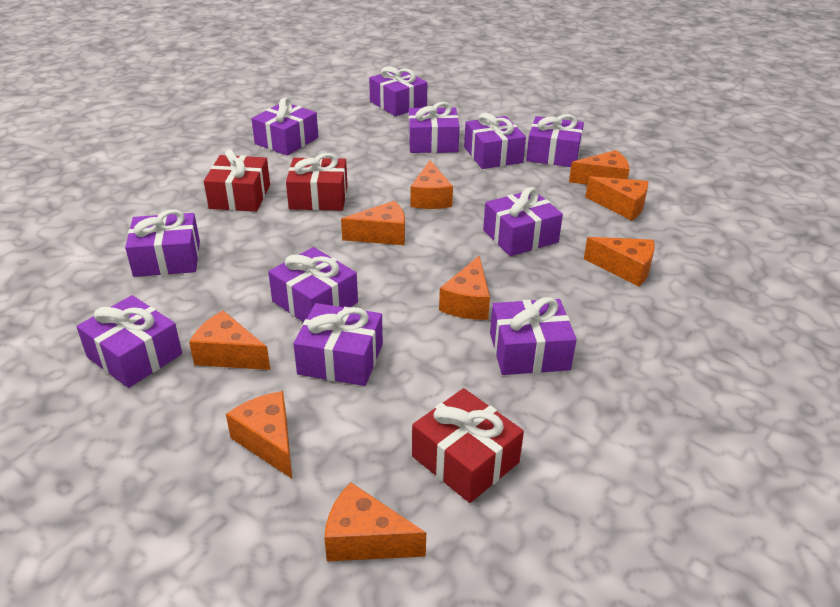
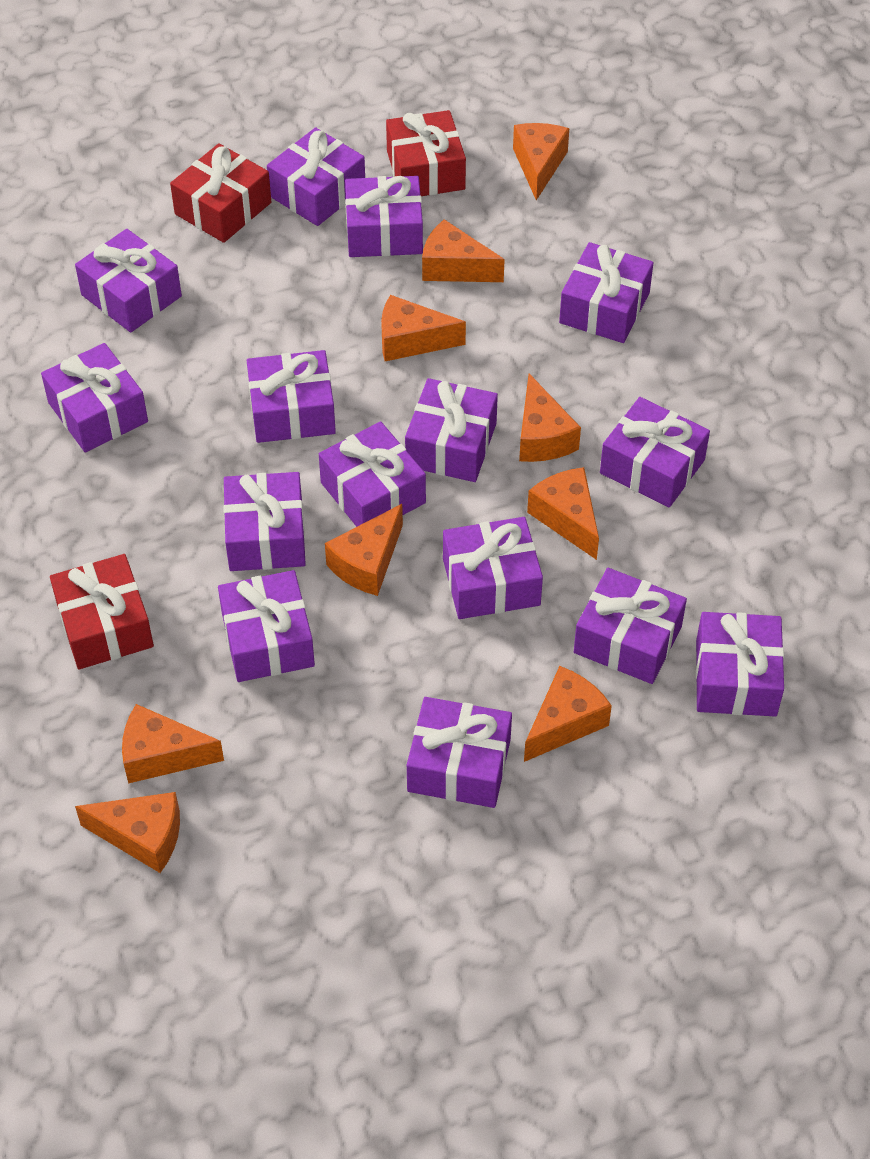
purple gift: 11 -> 15

